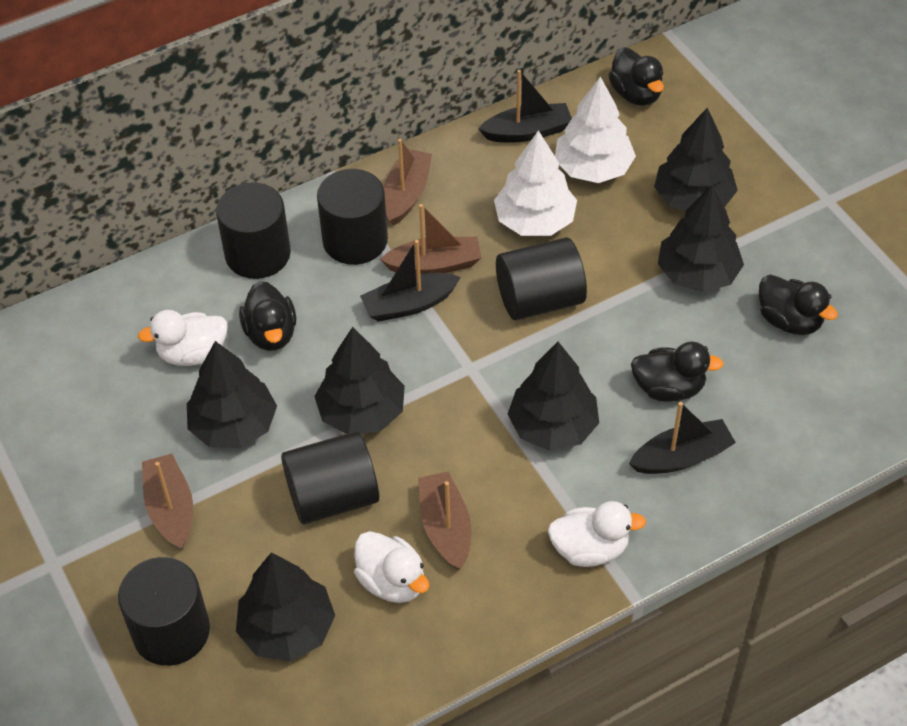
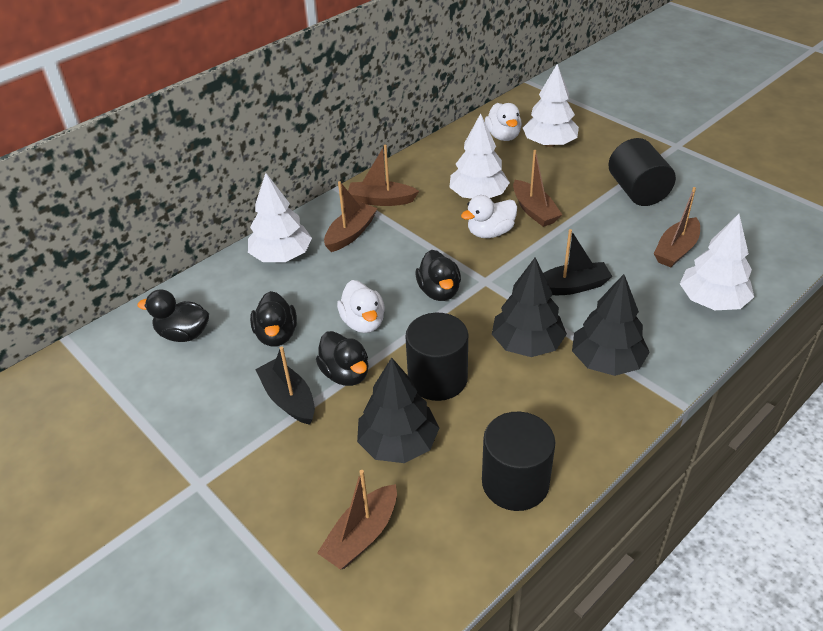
black boat: 3 -> 2
black cylinder: 5 -> 3
black tree: 6 -> 3
brown boat: 4 -> 5
white tree: 2 -> 4

